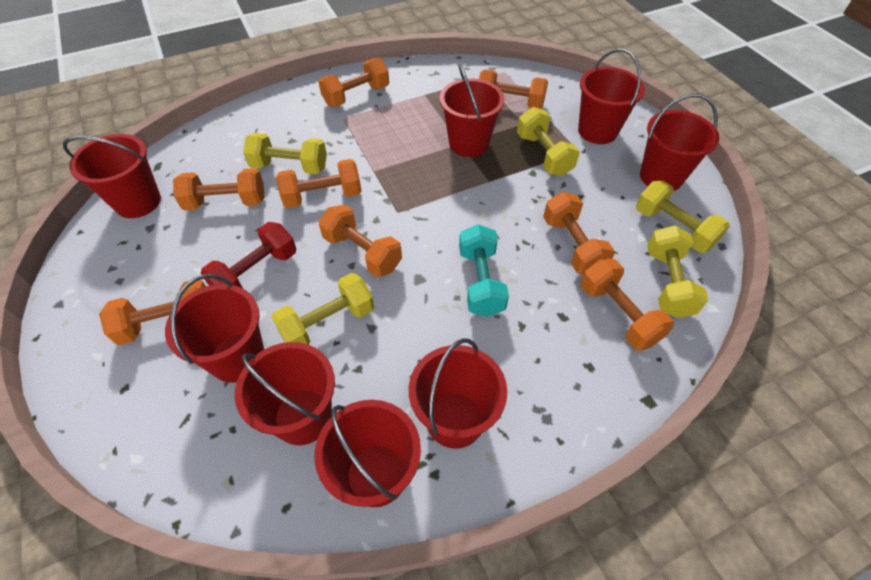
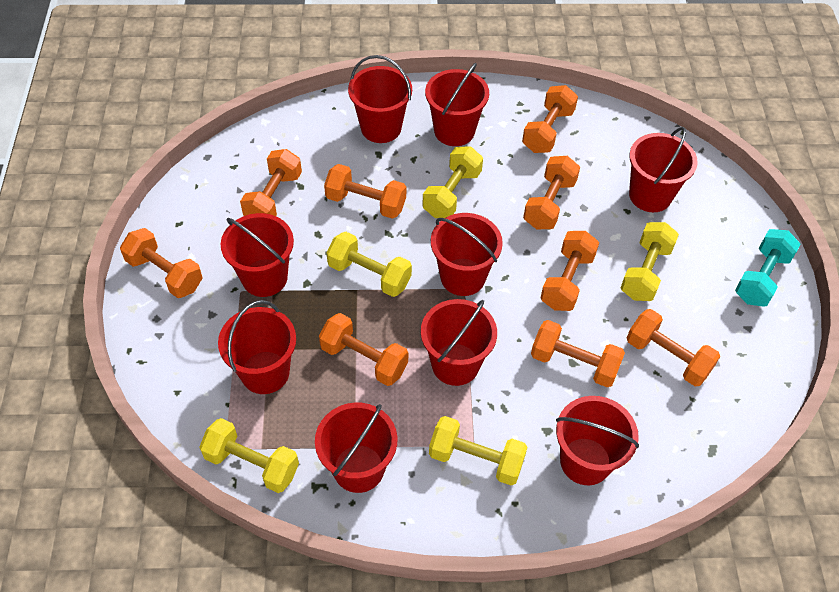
orange dumbbell: 8 -> 9
red bucket: 8 -> 9
red dumbbell: 1 -> 0

